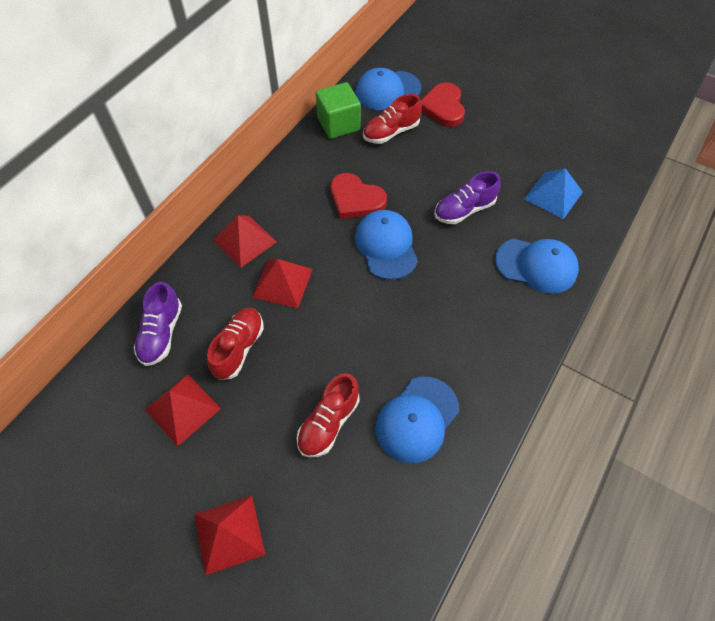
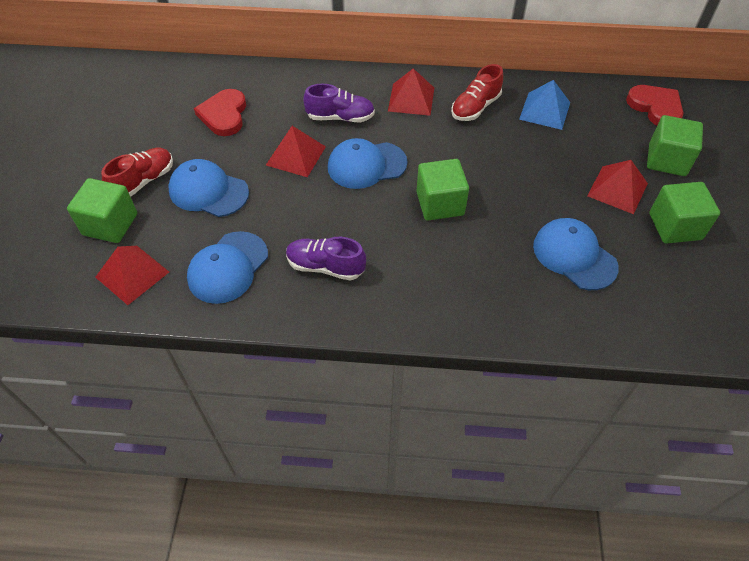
green cube: 1 -> 4
red shoe: 3 -> 2

